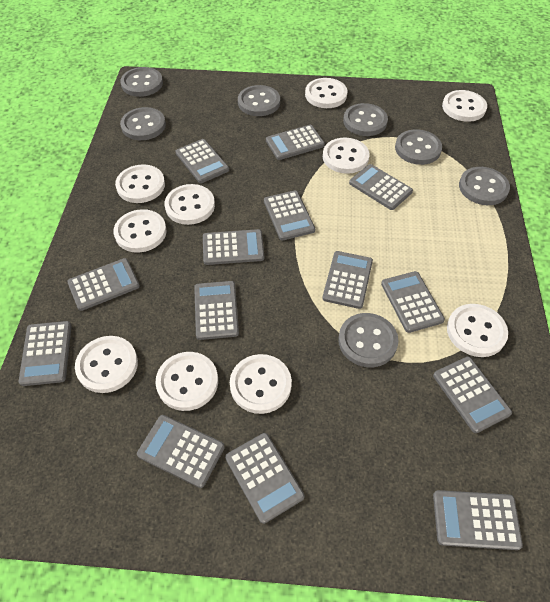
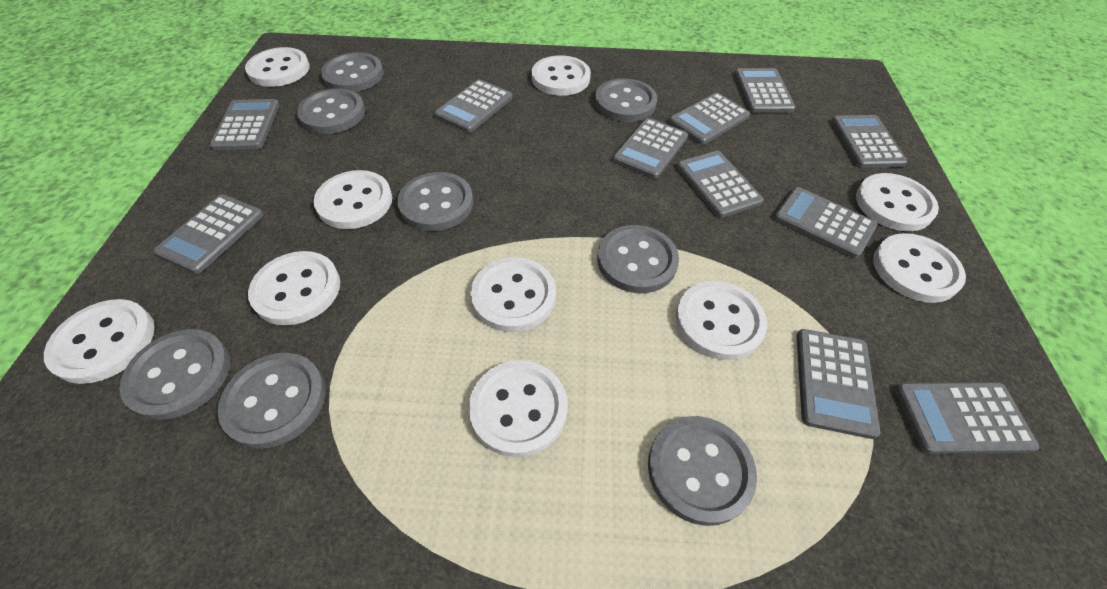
grey button: 7 -> 8
grey calculator: 14 -> 11

